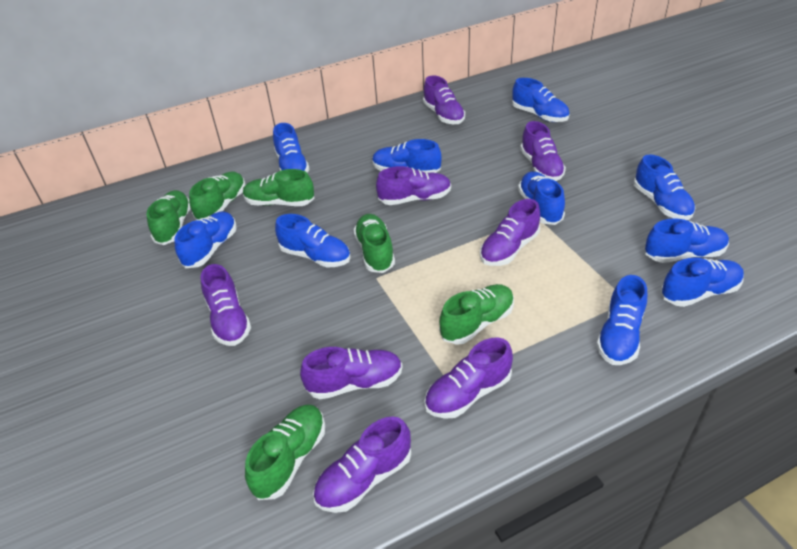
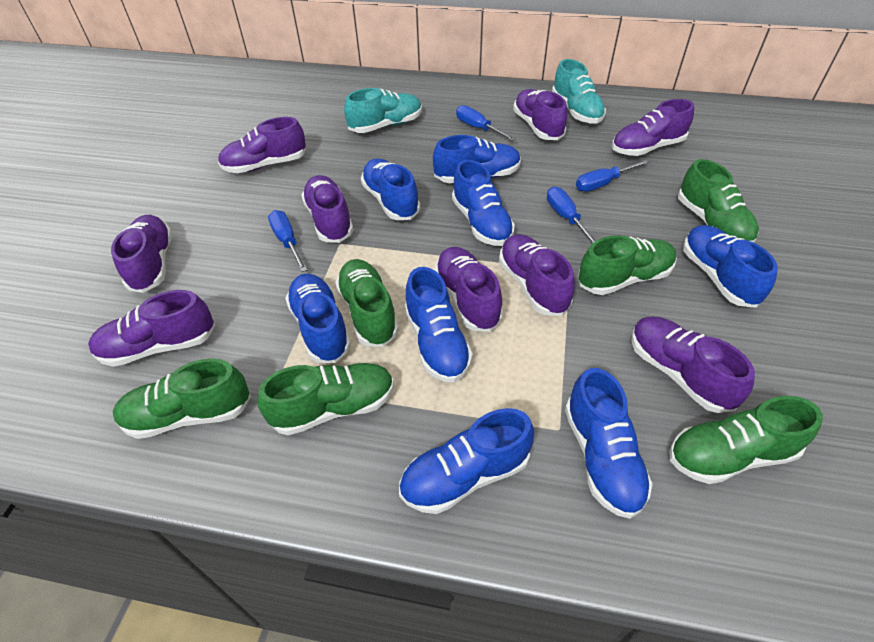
blue screwdriver: 0 -> 4
blue shoe: 10 -> 8
purple shoe: 8 -> 9
turquoise shoe: 0 -> 2

